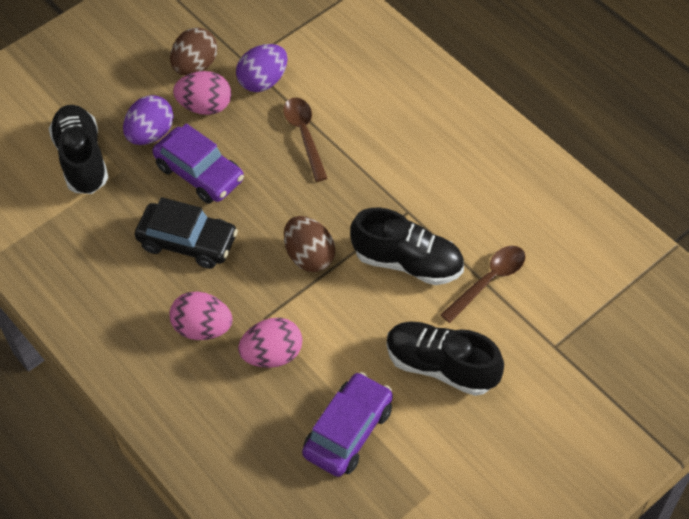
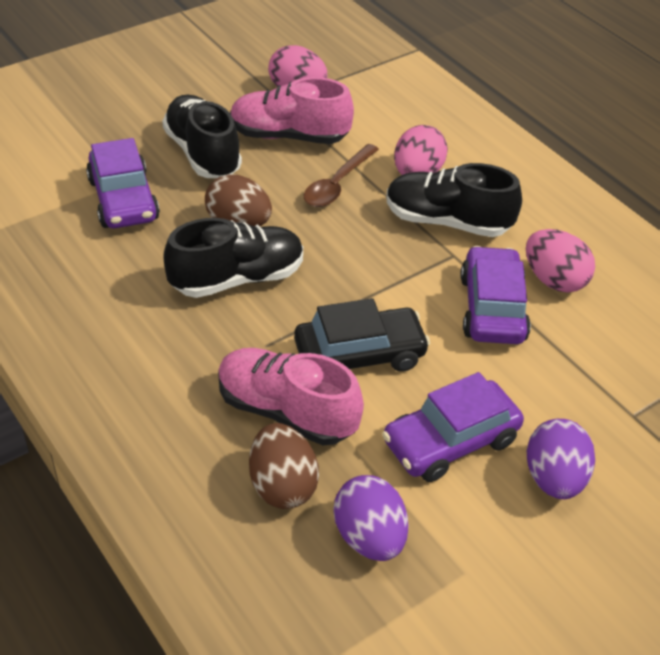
brown spoon: 2 -> 1
pink shoe: 0 -> 2
purple car: 2 -> 3

